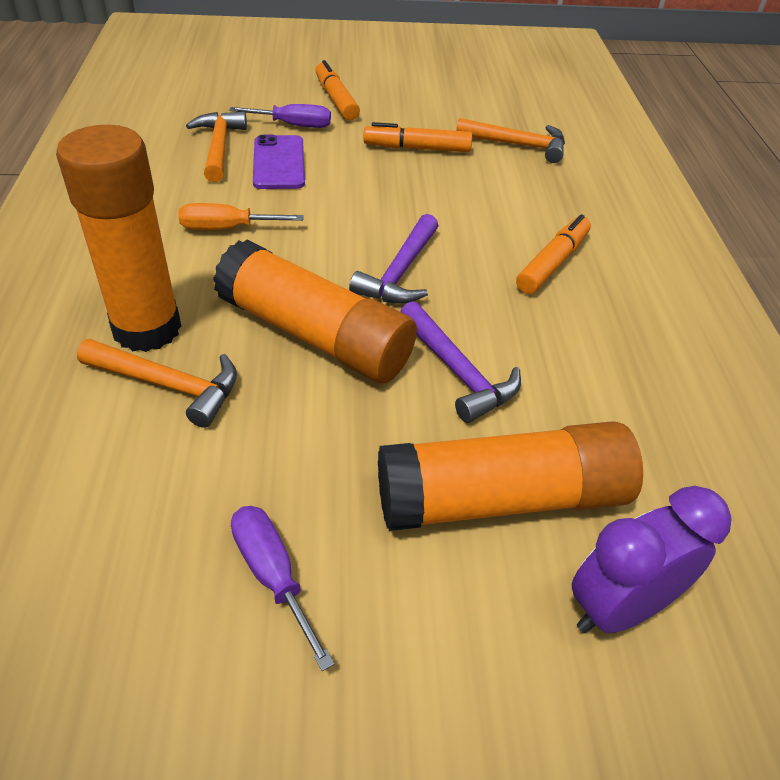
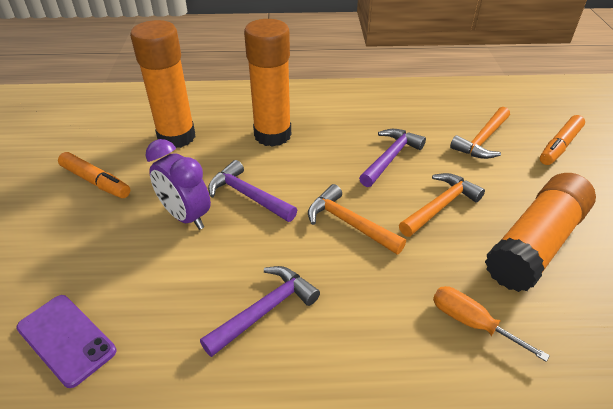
orange marker: 3 -> 2
purple hammer: 2 -> 3
purple screwdriver: 2 -> 0

